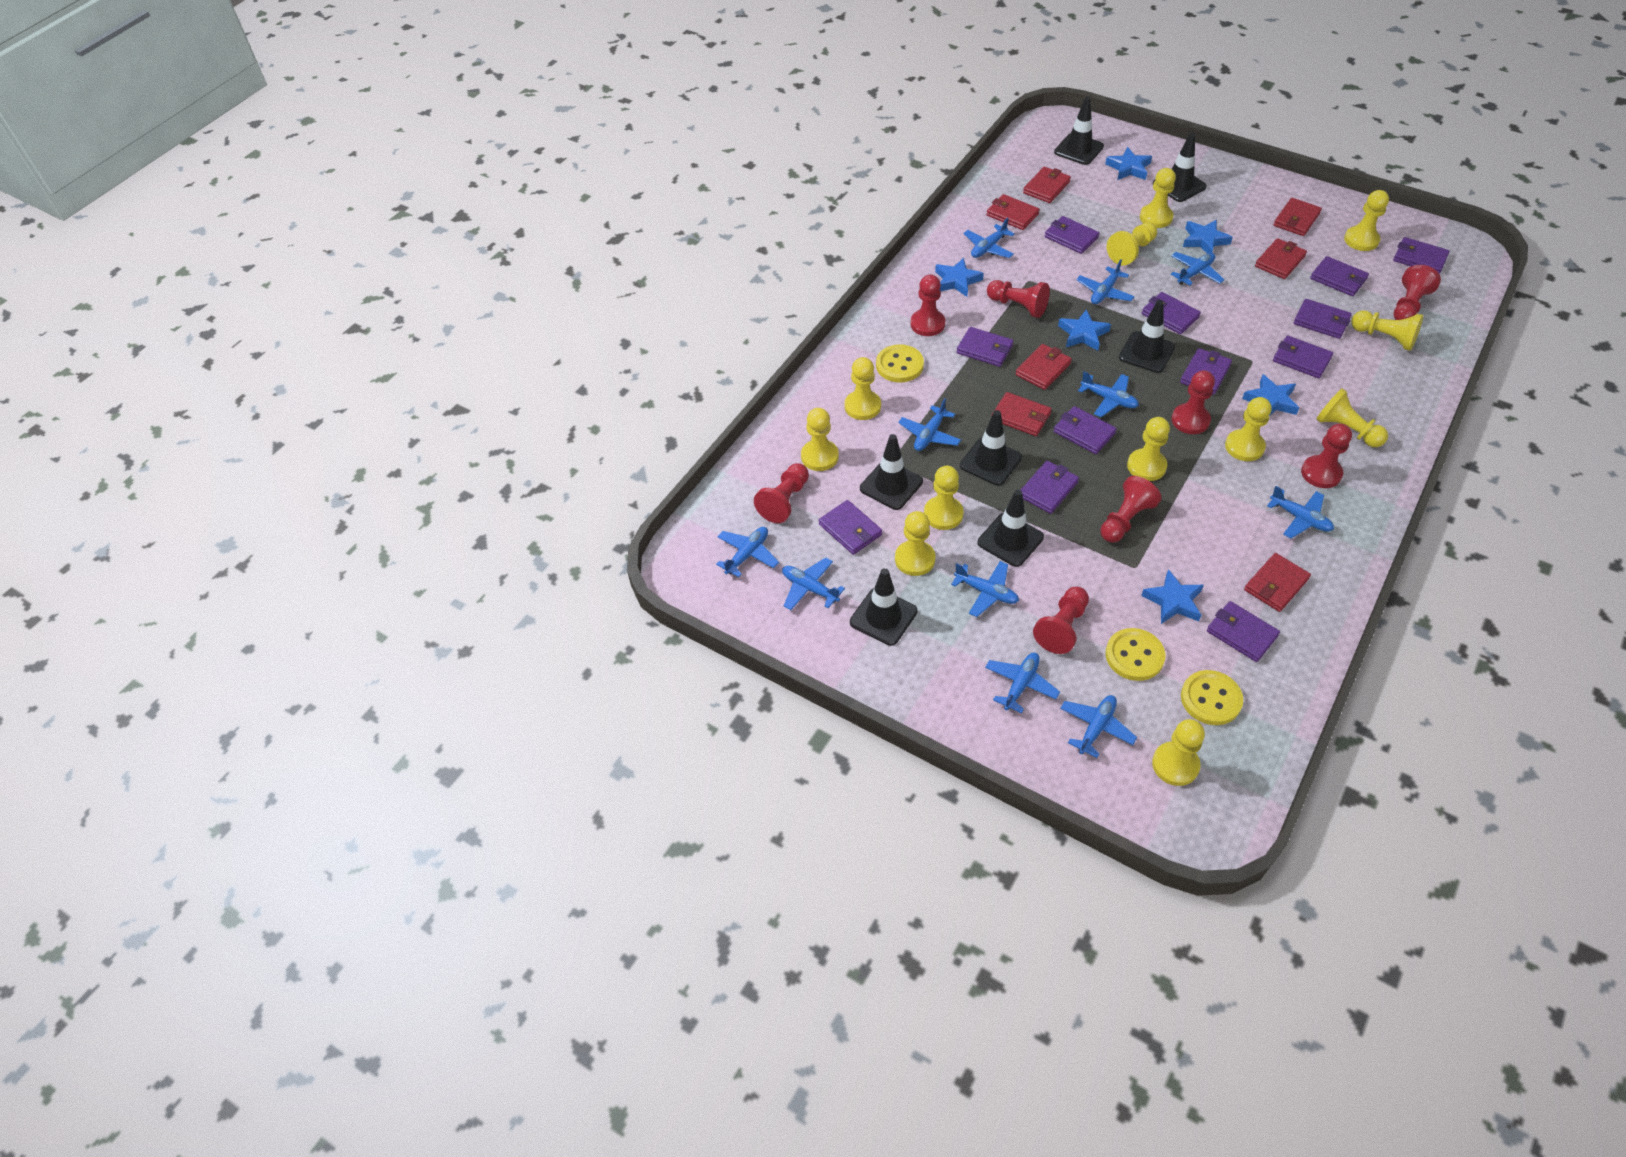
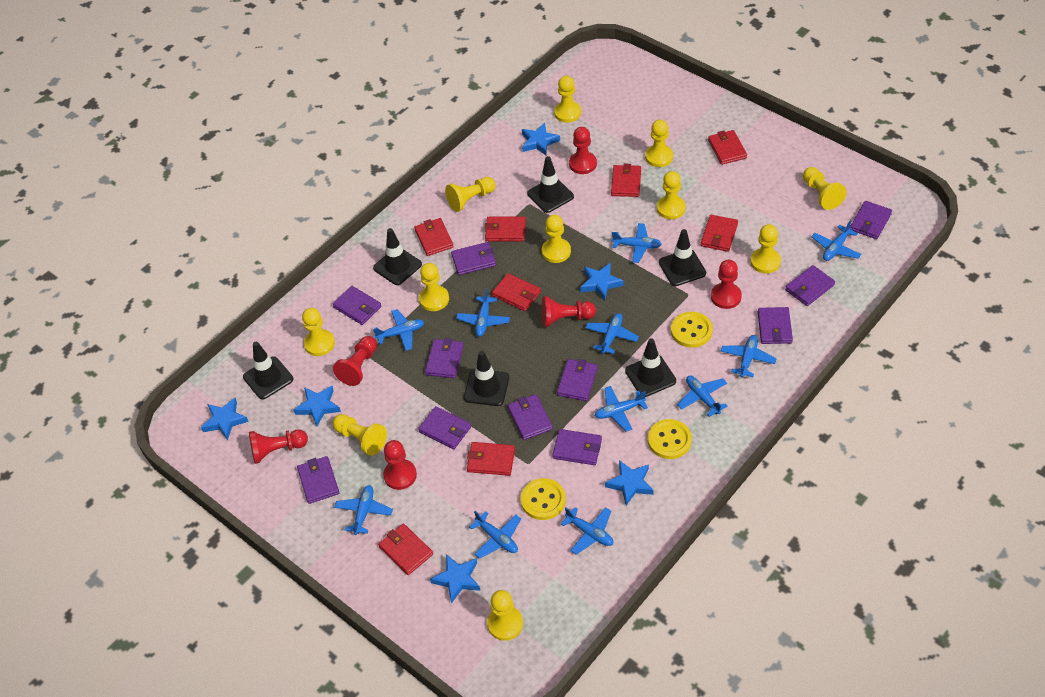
black traffic cone: 7 -> 6
purple wallet: 12 -> 11
red pawn: 8 -> 6
red wallet: 7 -> 8
yellow pawn: 12 -> 11

